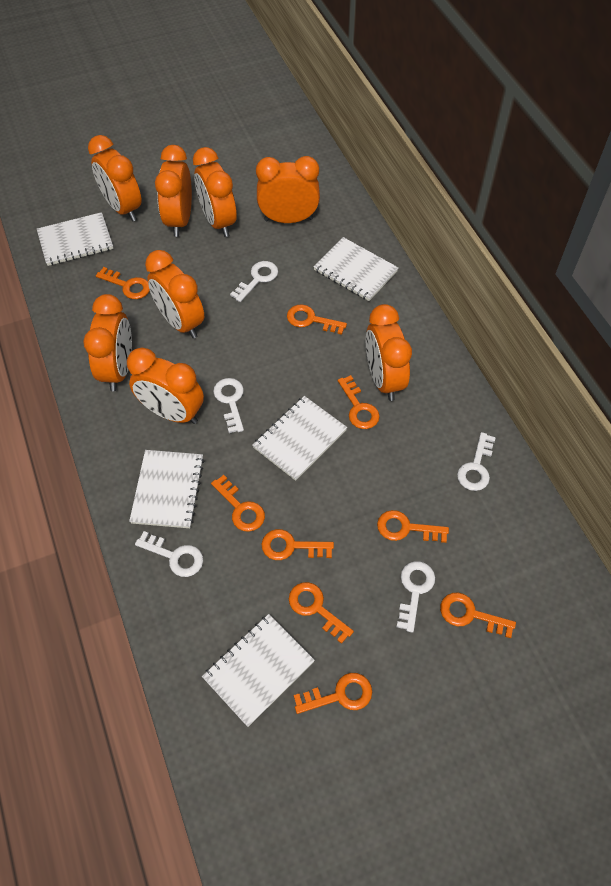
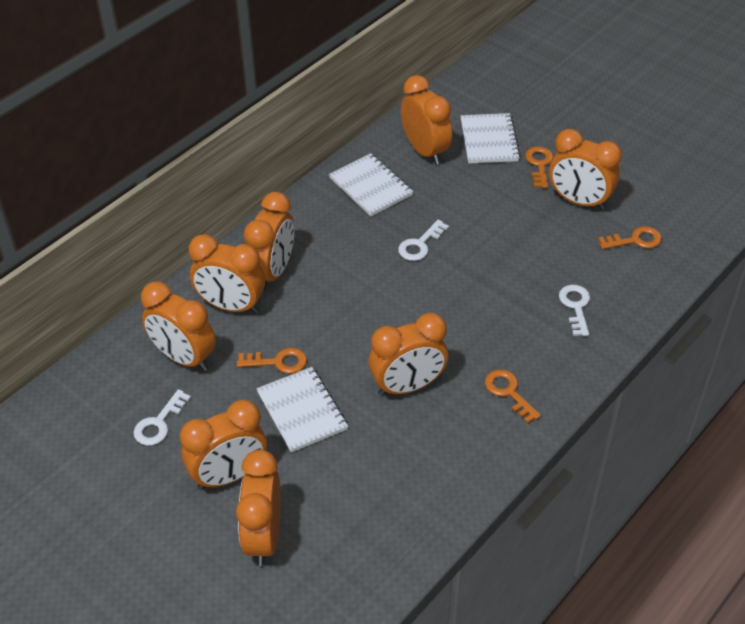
orange key: 9 -> 4
white key: 5 -> 3
white notebook: 5 -> 3

